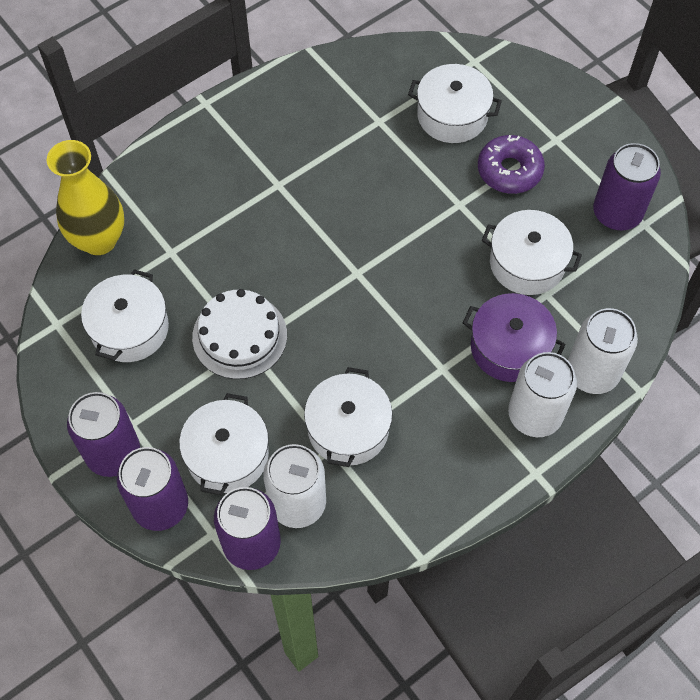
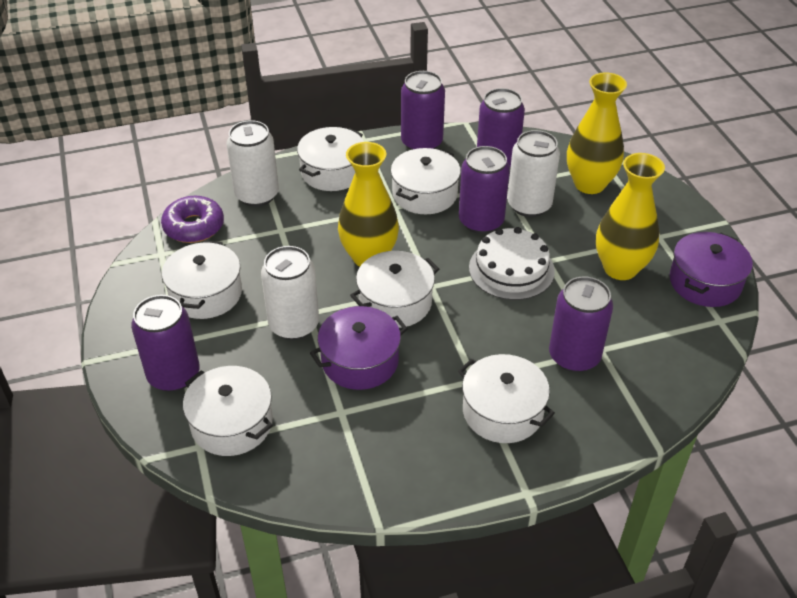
purple can: 4 -> 5
purple pot: 1 -> 2
white pot: 5 -> 6
yellow vase: 1 -> 3

